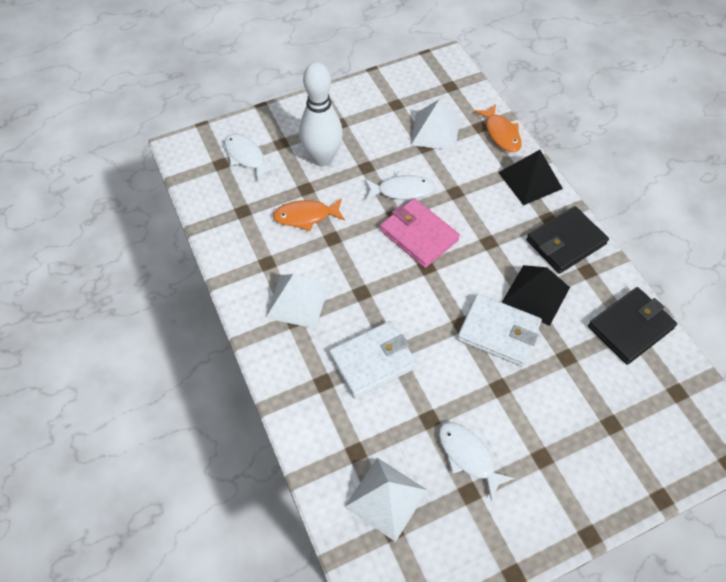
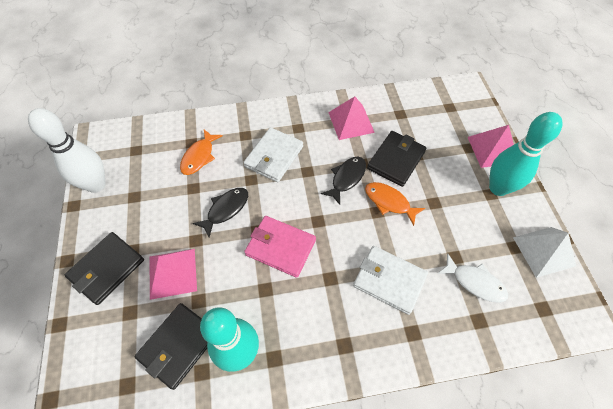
black fish: 0 -> 2
black pyramid: 2 -> 0
black wallet: 2 -> 3
pink pyramid: 0 -> 3
turquoise bowling pin: 0 -> 2
white fish: 3 -> 1
white pyramid: 3 -> 1

